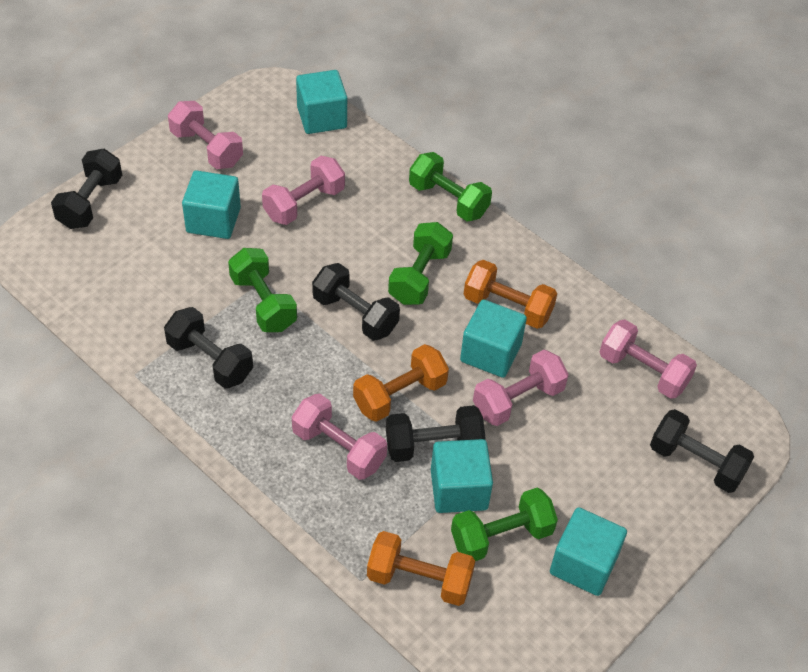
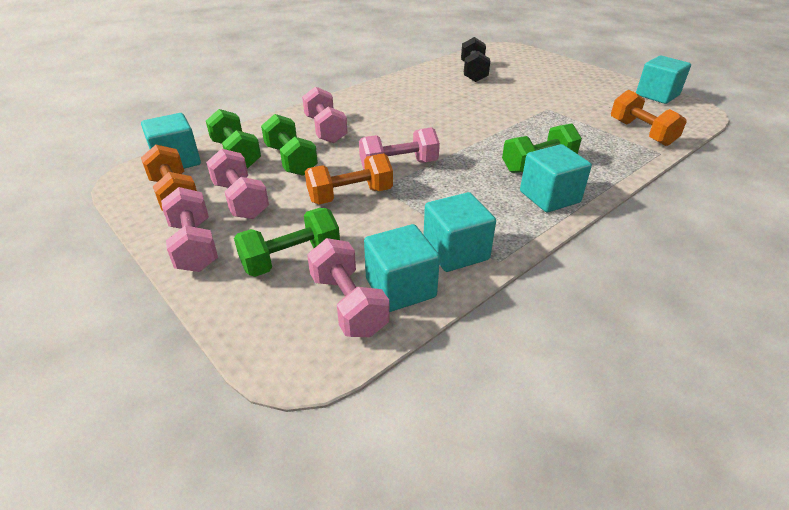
black dumbbell: 5 -> 1

